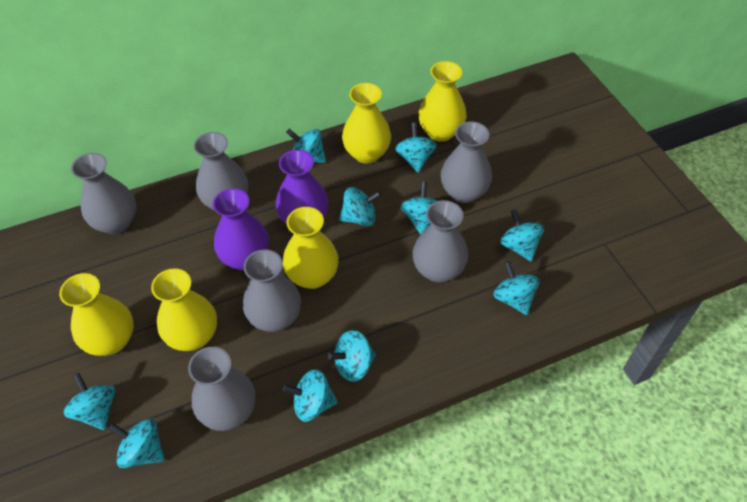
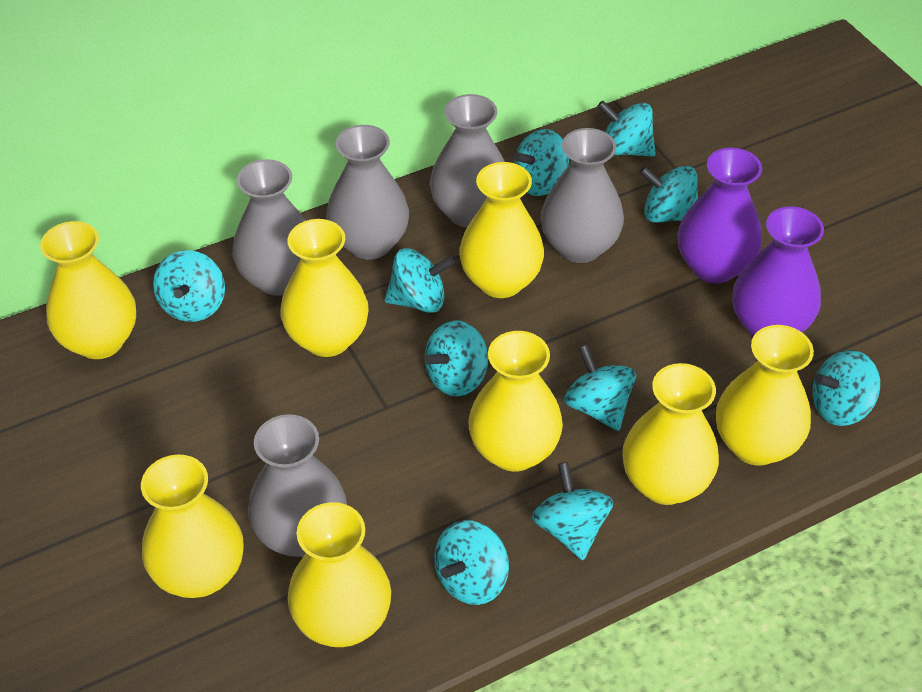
grey vase: 6 -> 5
yellow vase: 5 -> 8

